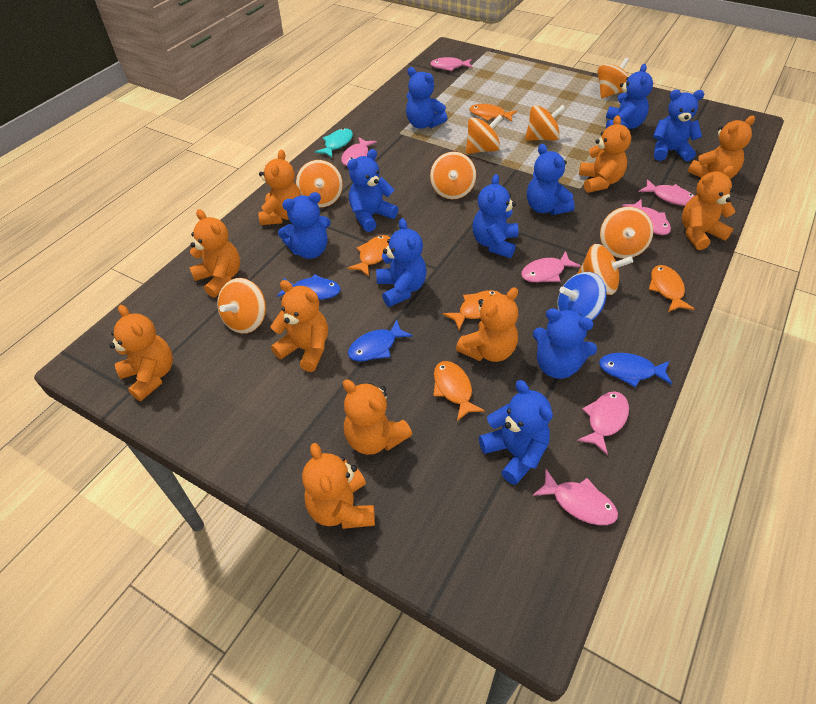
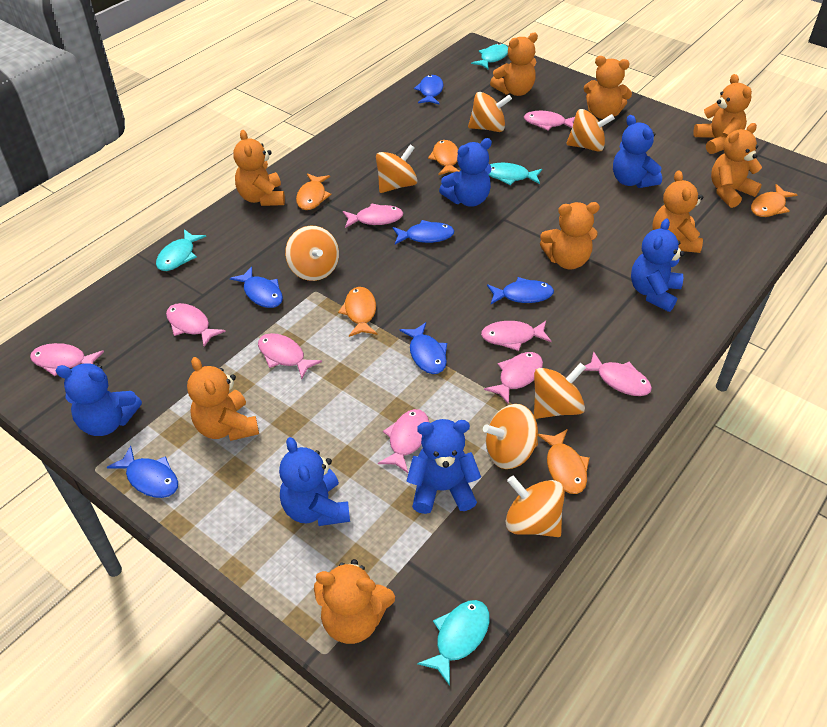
blue fish: 3 -> 6
blue spinning top: 1 -> 0
blue teddy bear: 10 -> 6
orange spinning top: 8 -> 7
orange teddy bear: 10 -> 9
pink fish: 7 -> 9
turquoise fish: 1 -> 4

